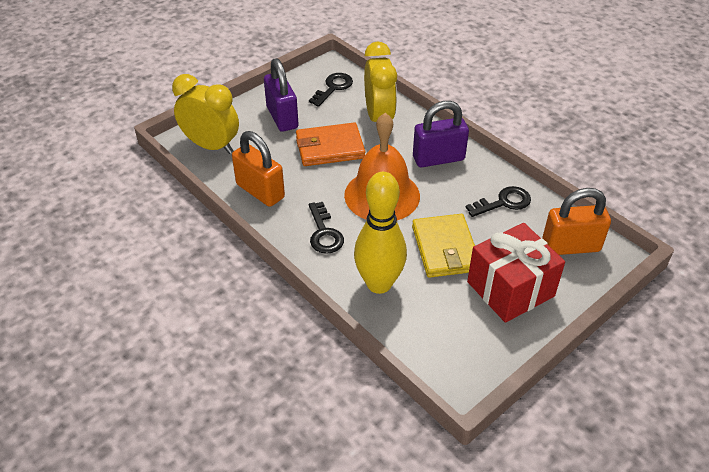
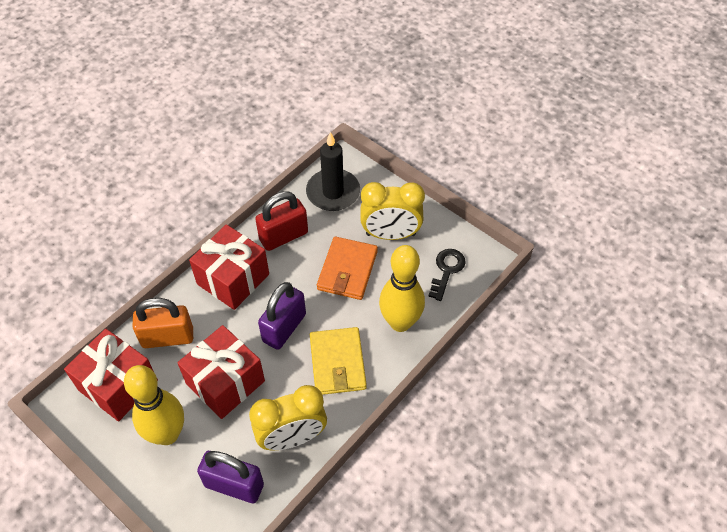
black candle: 0 -> 1
black key: 3 -> 1
orange bell: 1 -> 0
orange padlock: 2 -> 1
red gift: 1 -> 3
red padlock: 0 -> 1
yellow bowling pin: 1 -> 2

